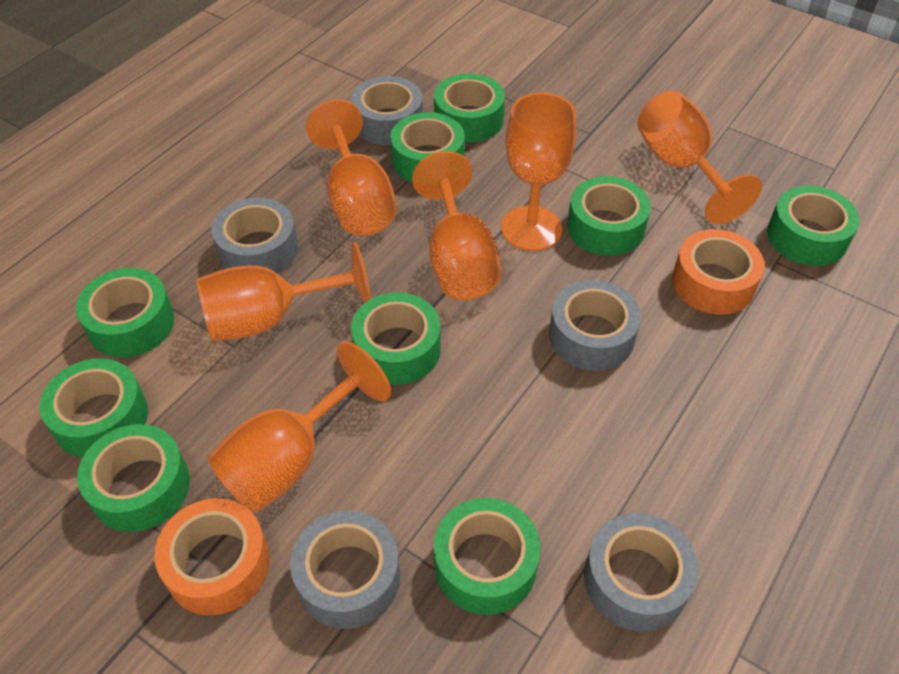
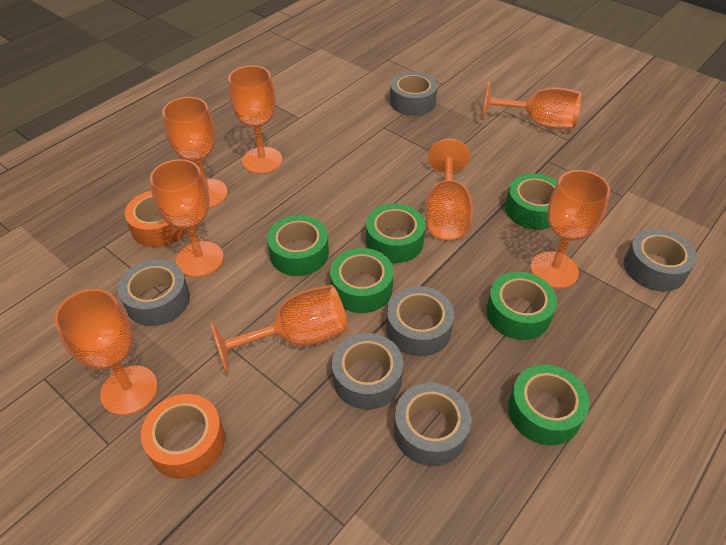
green tape: 9 -> 6
grey tape: 5 -> 6
orange goblet: 6 -> 8

